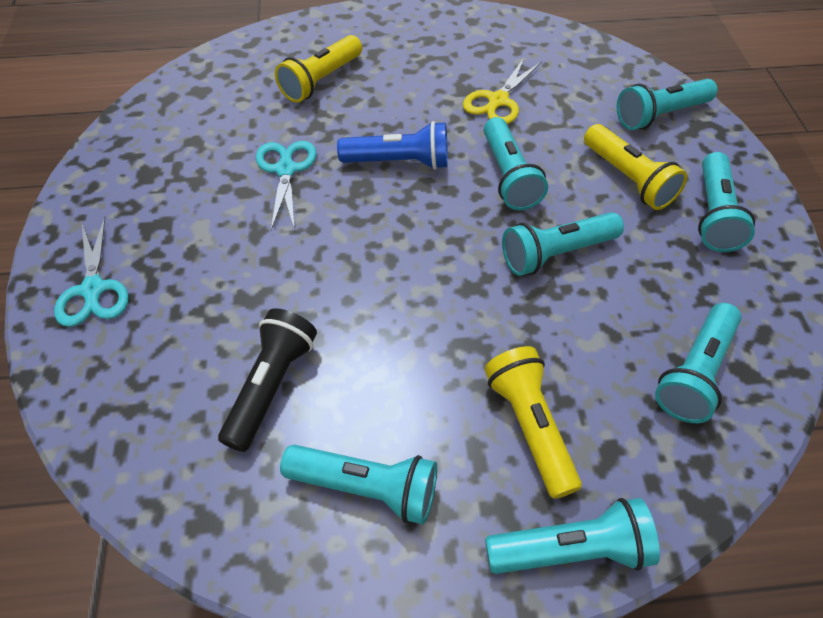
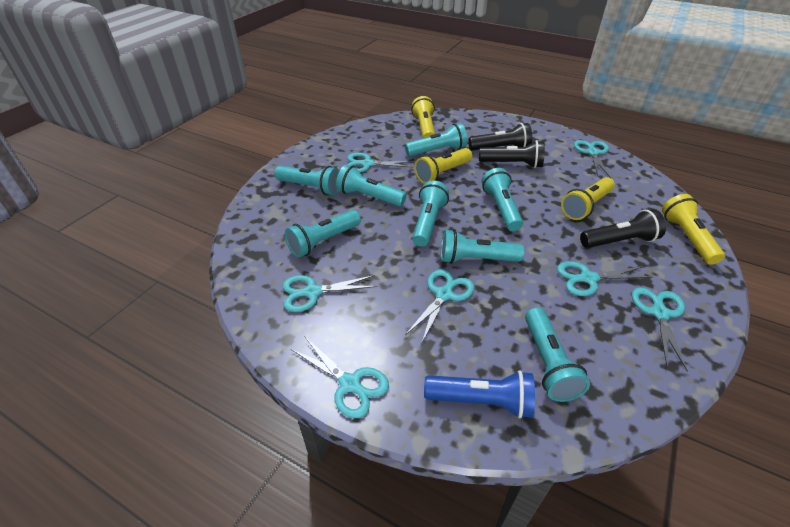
black flashlight: 1 -> 3
turquoise flashlight: 7 -> 8
turquoise scissors: 2 -> 7
yellow flashlight: 3 -> 4
yellow scissors: 1 -> 0

